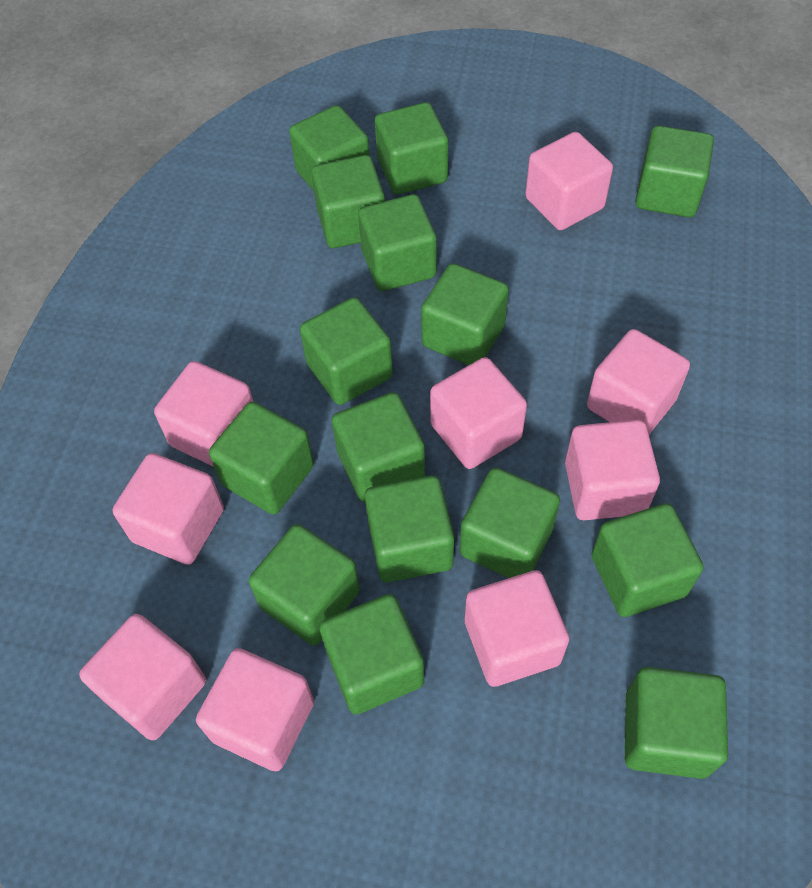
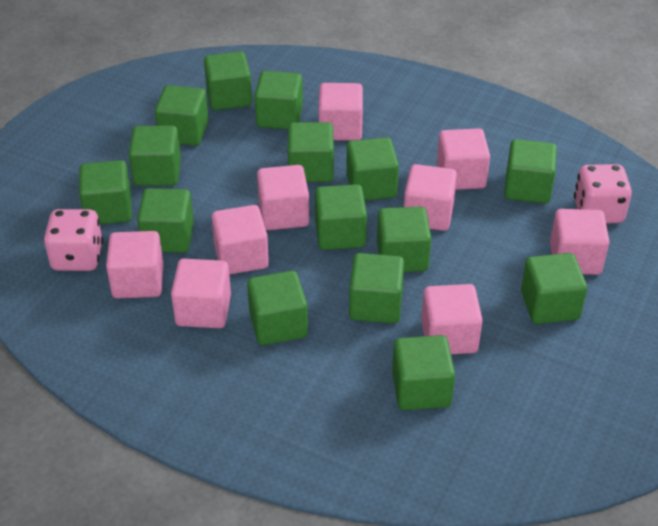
pink dice: 0 -> 2

